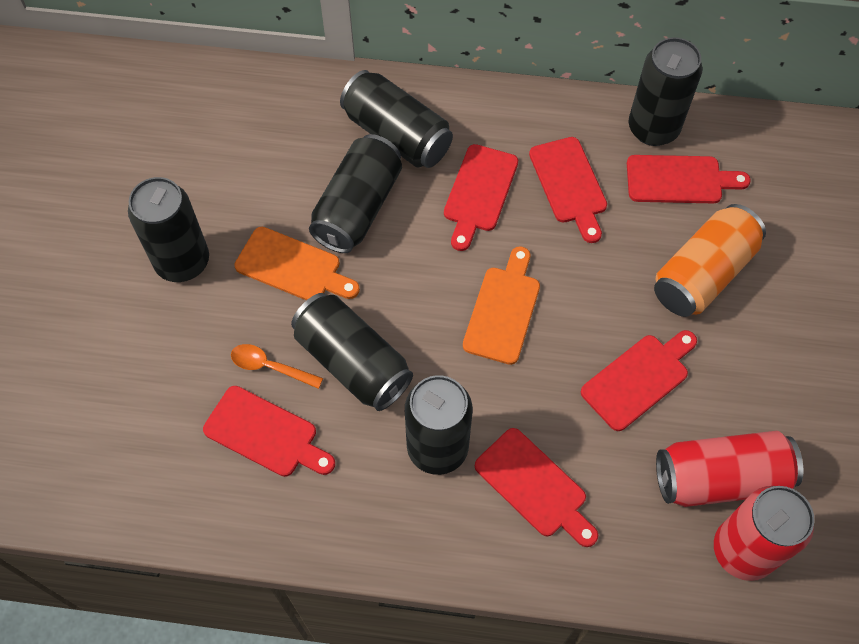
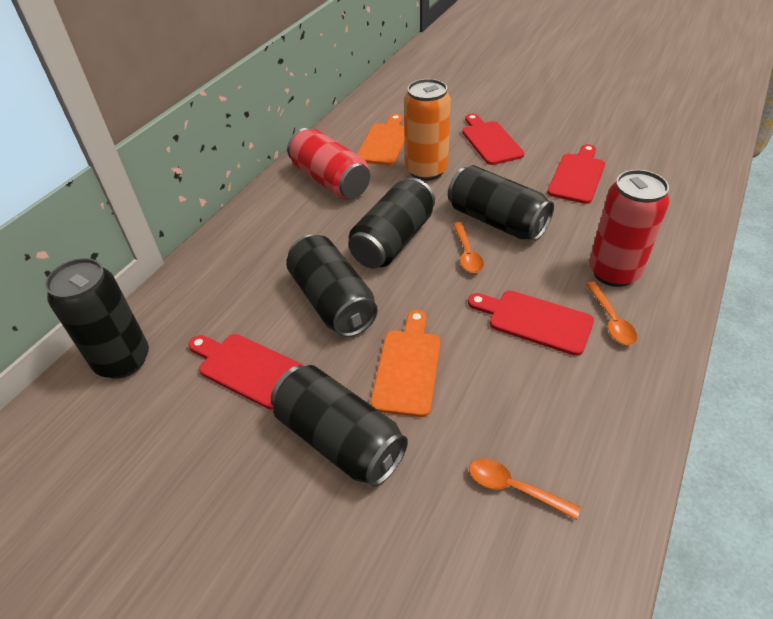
black can: 6 -> 5
orange spoon: 1 -> 3
red cutting board: 6 -> 4

